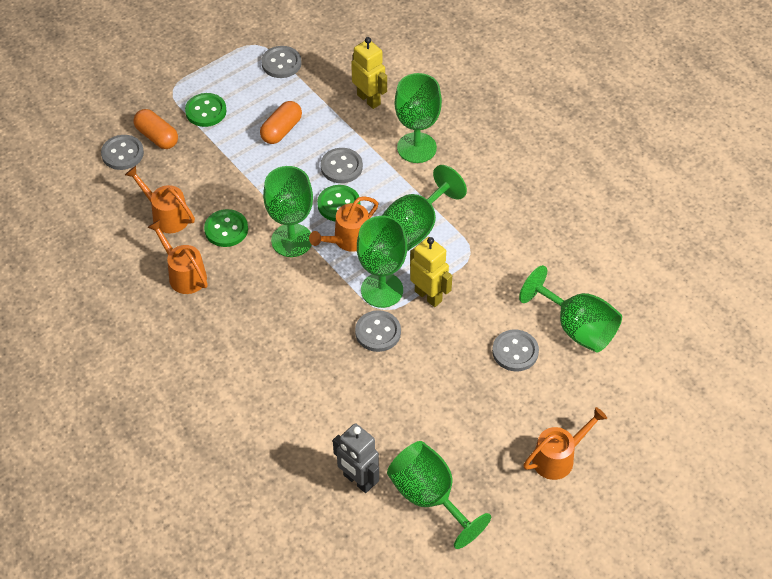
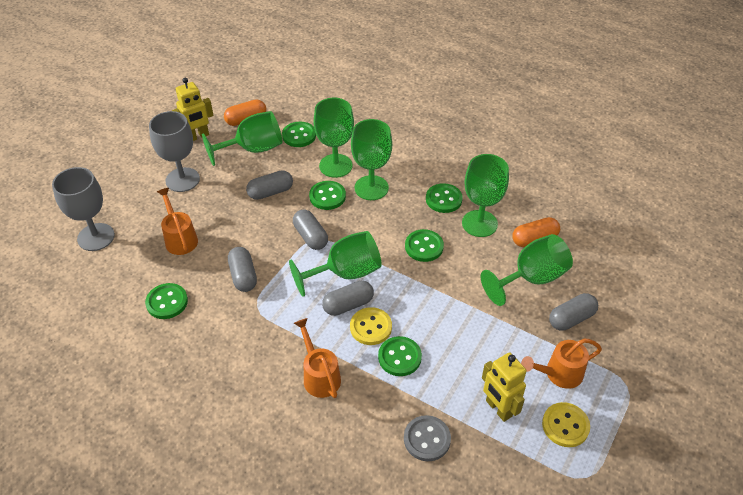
green button: 3 -> 6
grey button: 5 -> 1
grey capsule: 0 -> 5
grey goblet: 0 -> 2
grey robot: 1 -> 0
orange watering can: 4 -> 3
yellow button: 0 -> 2

